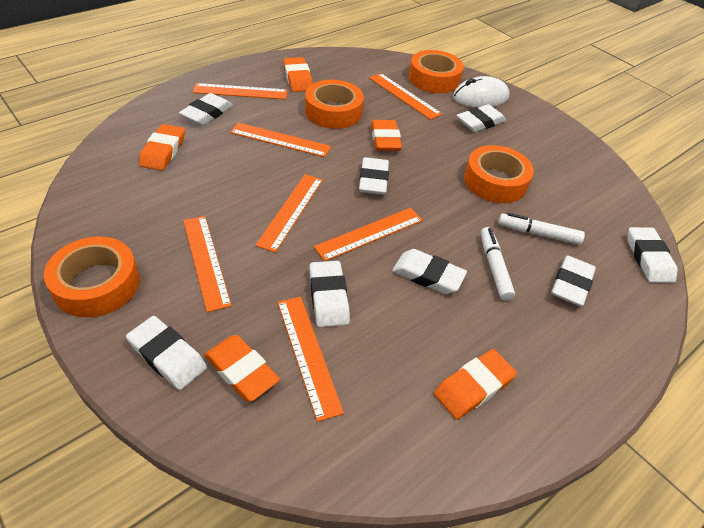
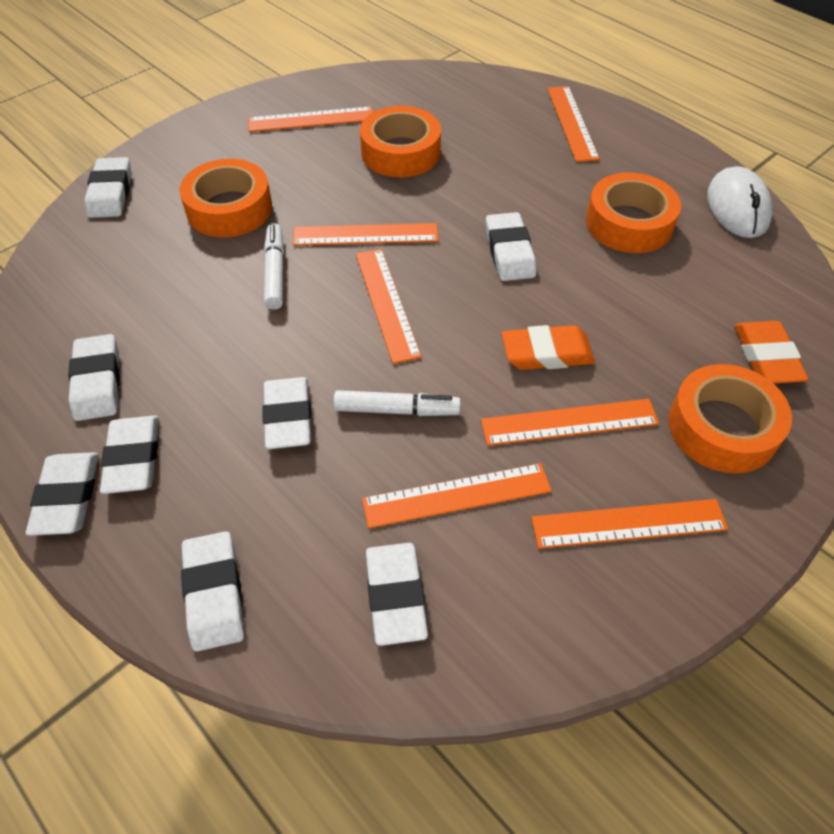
orange eraser: 5 -> 2

